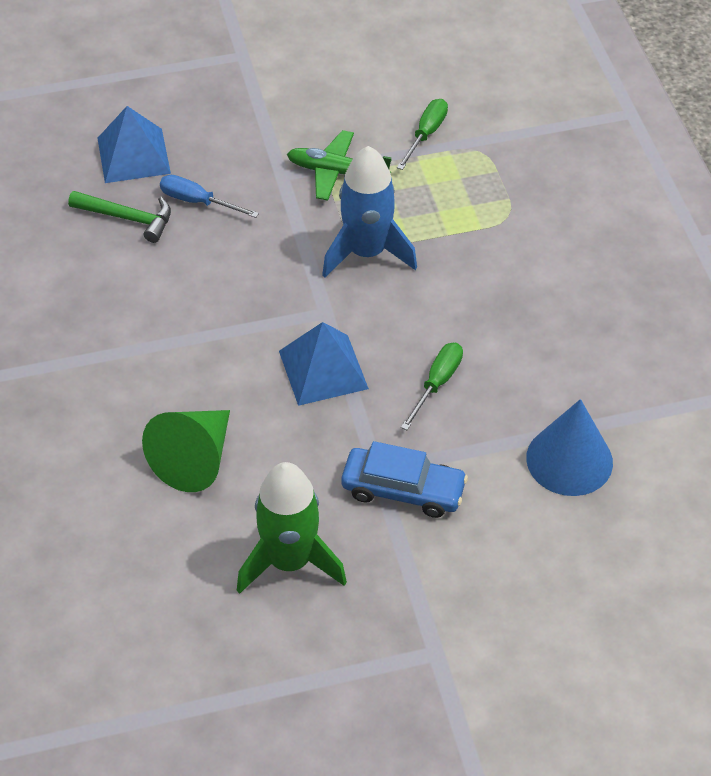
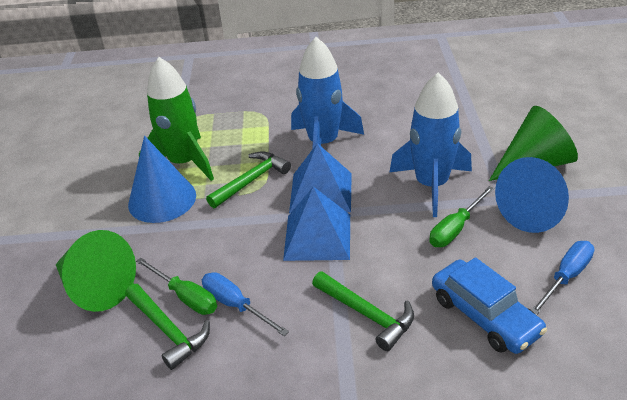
blue cone: 1 -> 2
blue rocket: 1 -> 2
blue screwdriver: 1 -> 2
green cone: 1 -> 2
green hammer: 1 -> 3
green plane: 1 -> 0

